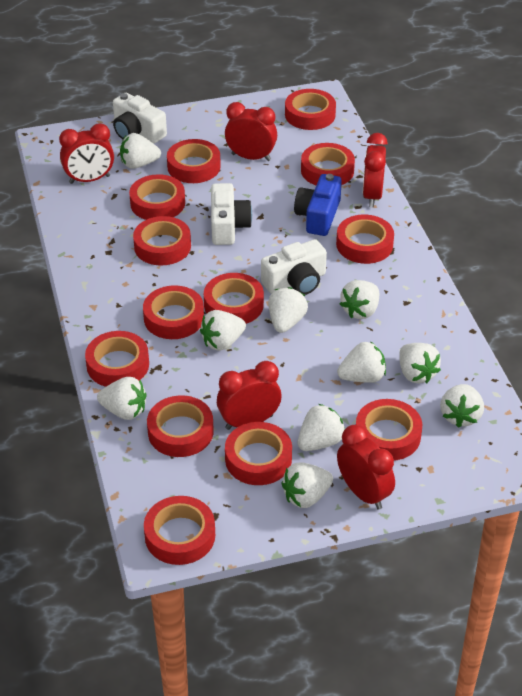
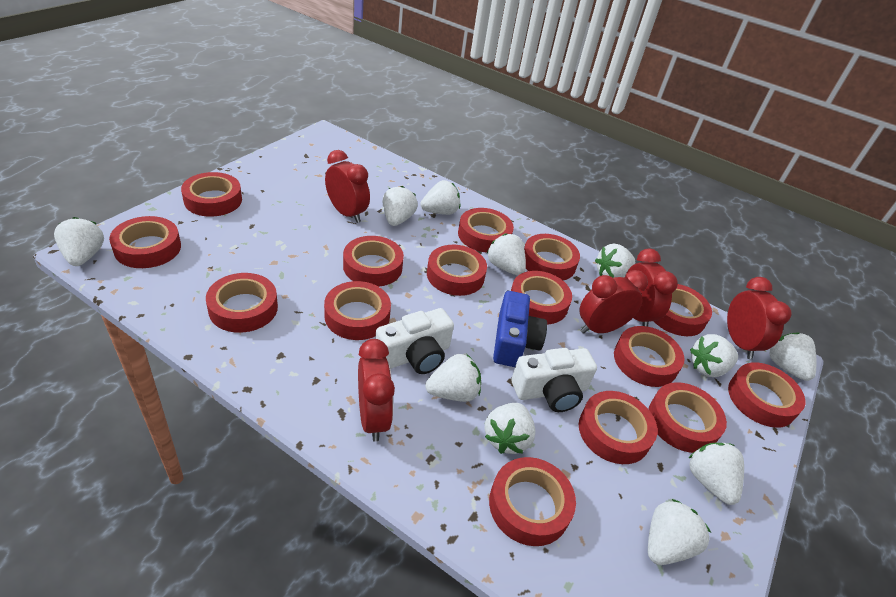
red tape: 13 -> 15
white camera: 3 -> 2
white strawberry: 10 -> 11

